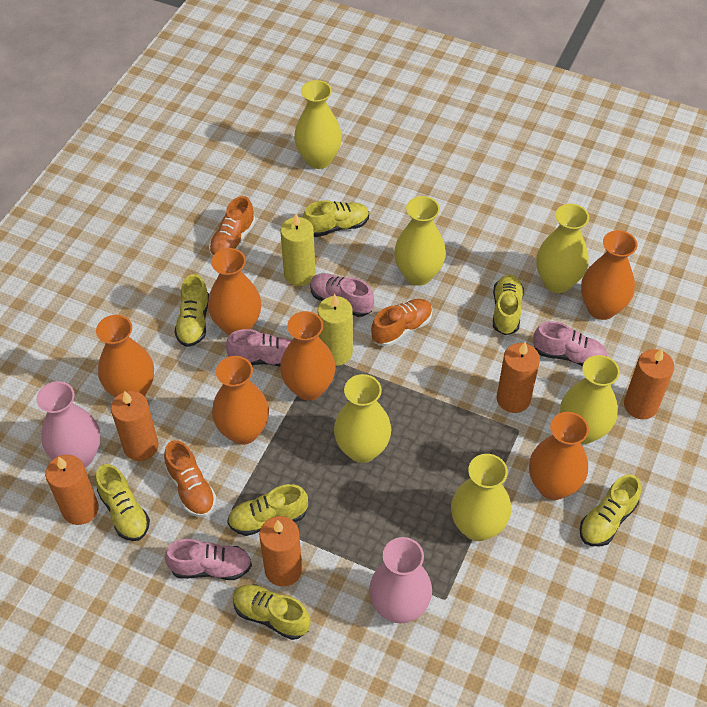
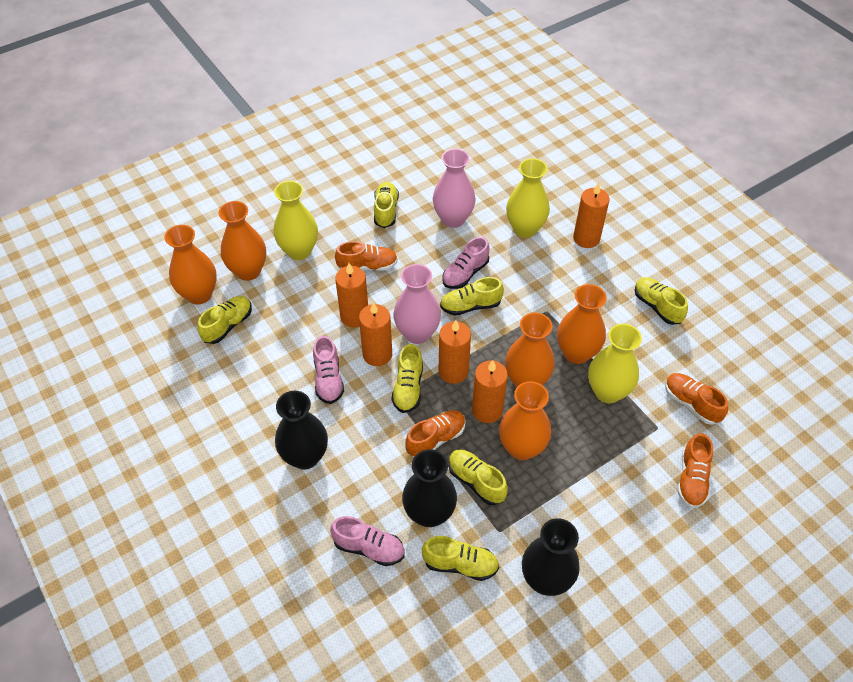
black vase: 0 -> 3
orange shoe: 3 -> 4
orange vase: 6 -> 5
pink shoe: 4 -> 3
yellow candle: 2 -> 0
yellow vase: 6 -> 3

